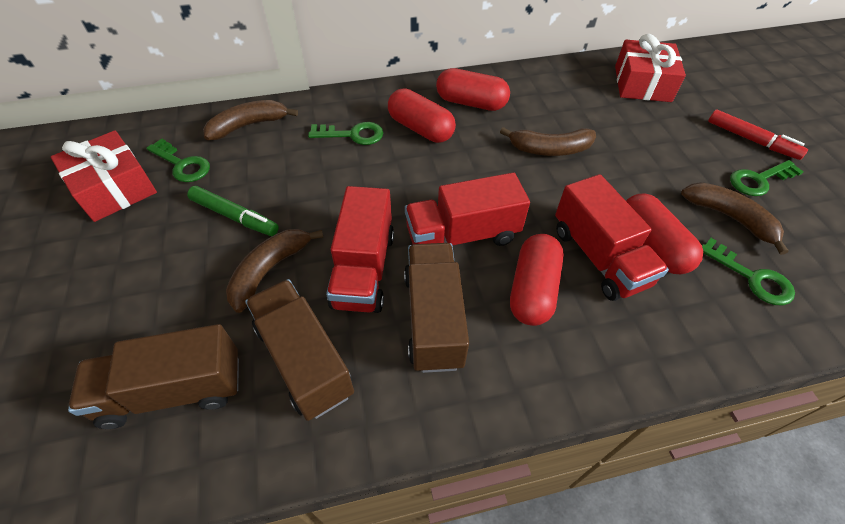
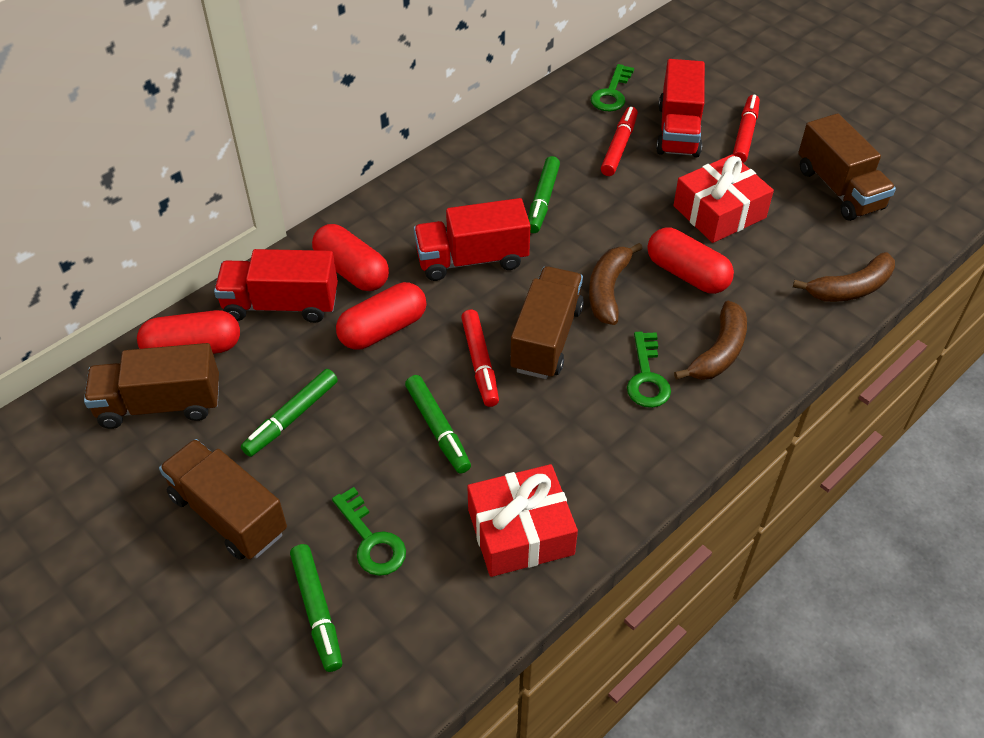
brown banana: 4 -> 3
brown truck: 3 -> 4
green key: 4 -> 3
green marker: 1 -> 4
red marker: 1 -> 3

